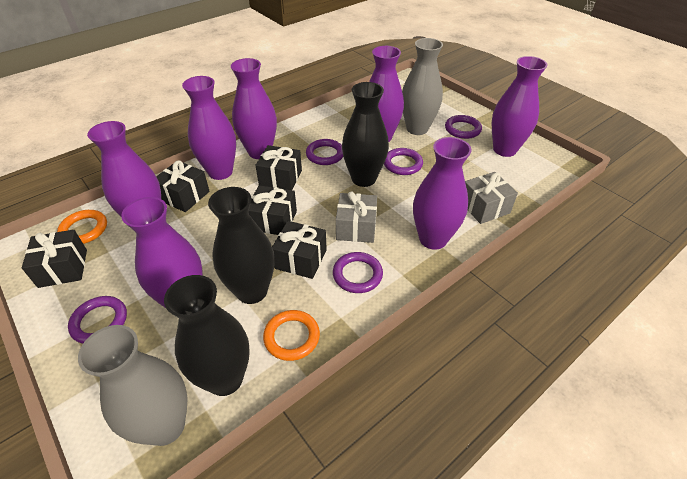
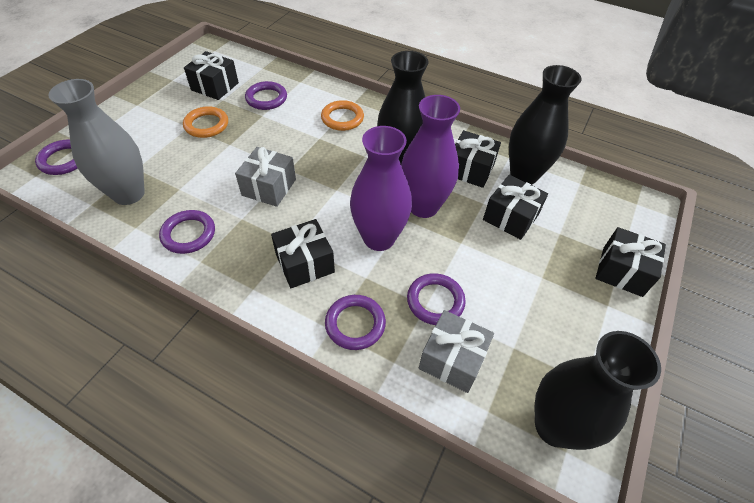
grey vase: 2 -> 1
purple vase: 7 -> 2

